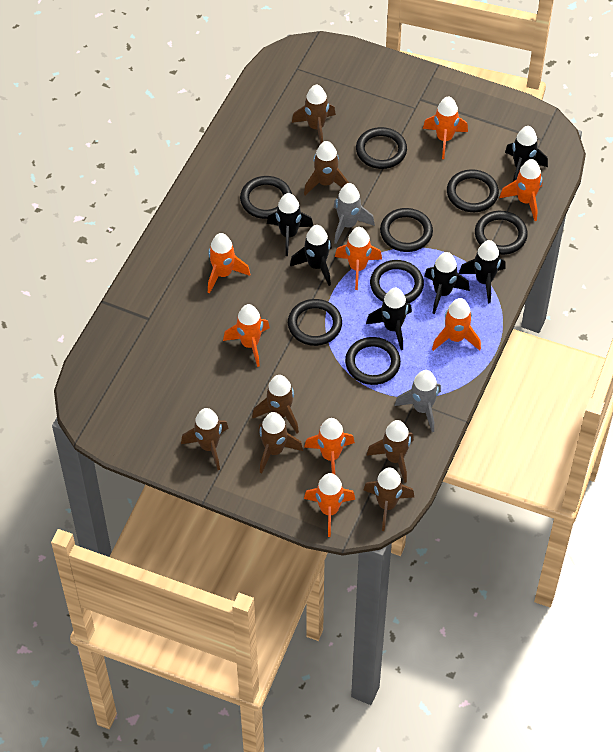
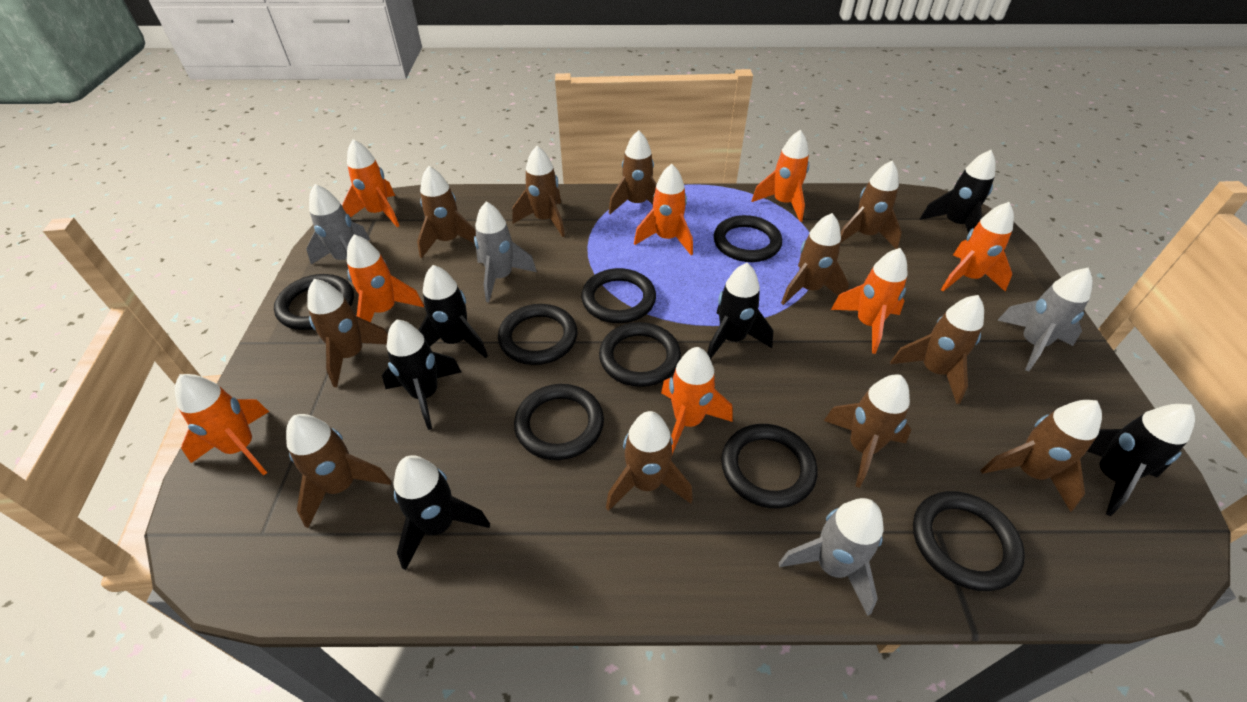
brown rocket: 7 -> 11
grey rocket: 2 -> 4

